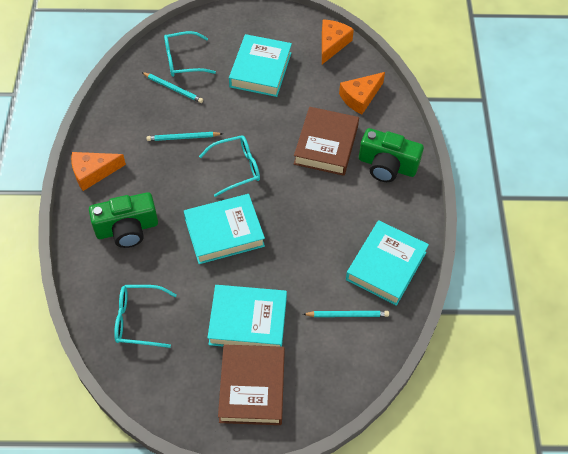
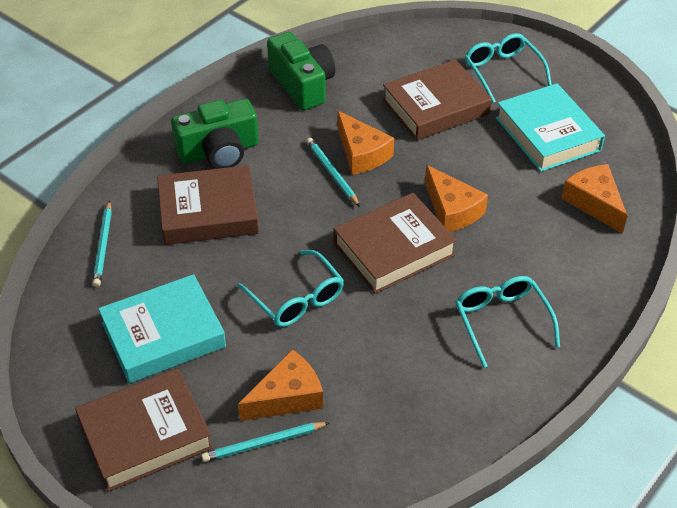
brown book: 2 -> 4
orange cheese: 3 -> 4
turquoise book: 4 -> 2

